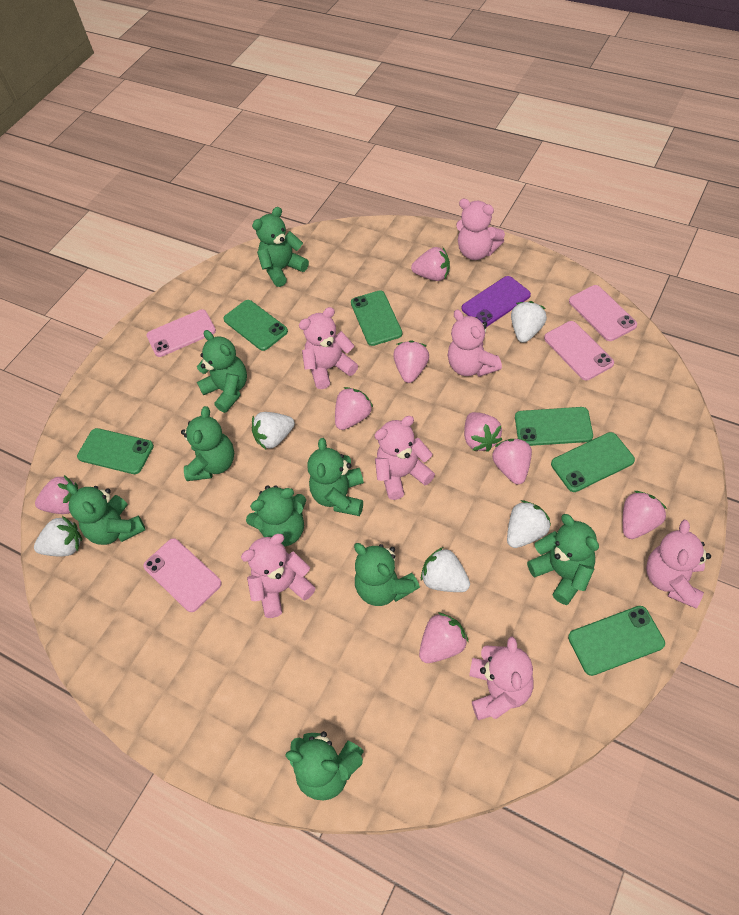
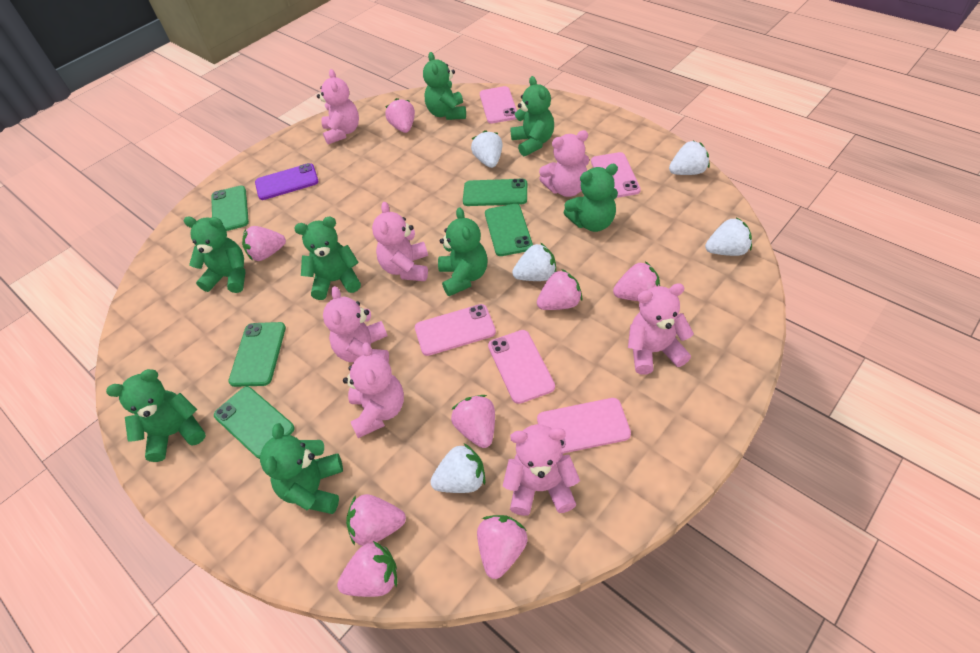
green phone: 6 -> 5
green teddy bear: 9 -> 8
pink phone: 4 -> 5

